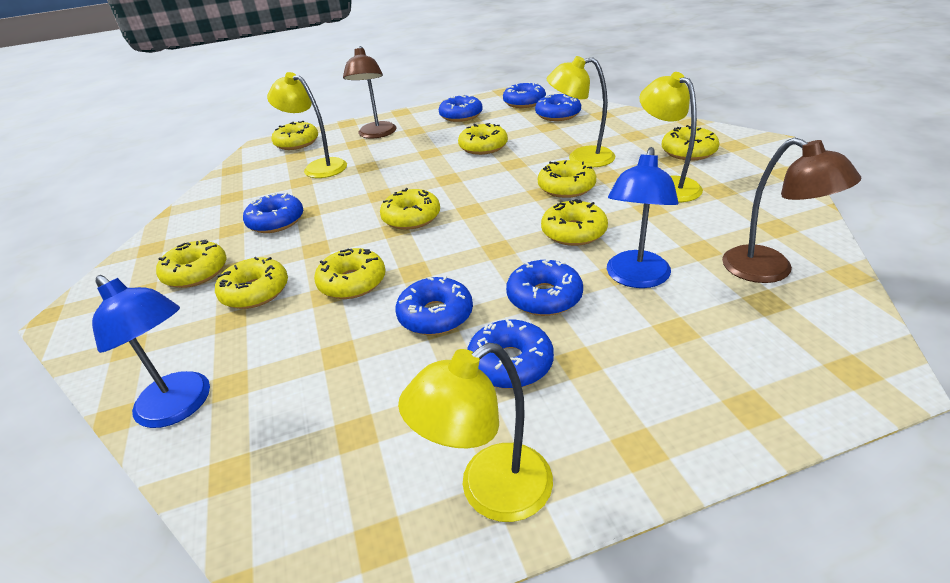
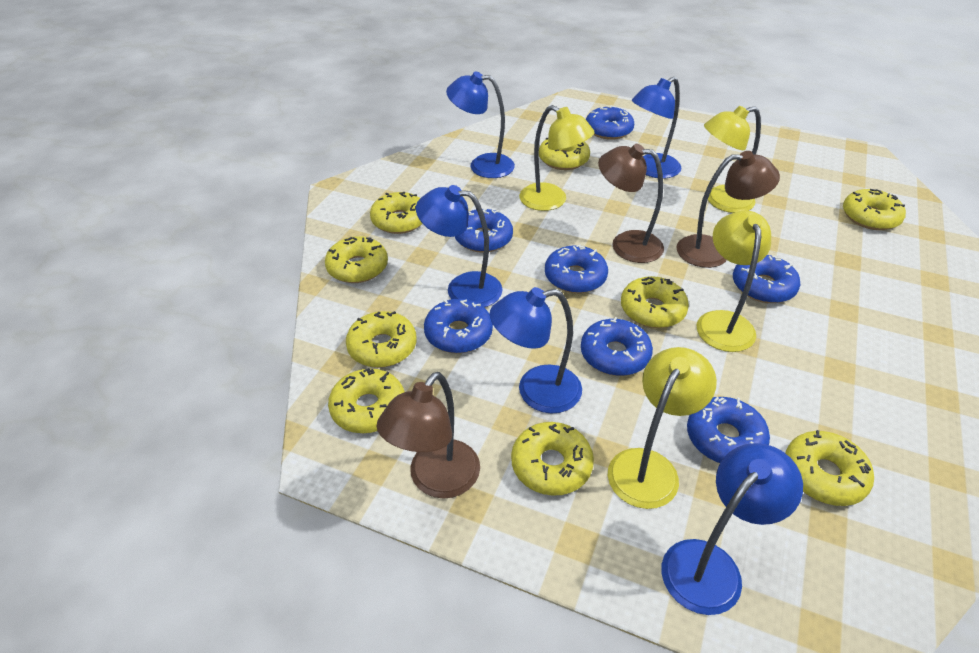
blue lamp: 2 -> 5
brown lamp: 2 -> 3

